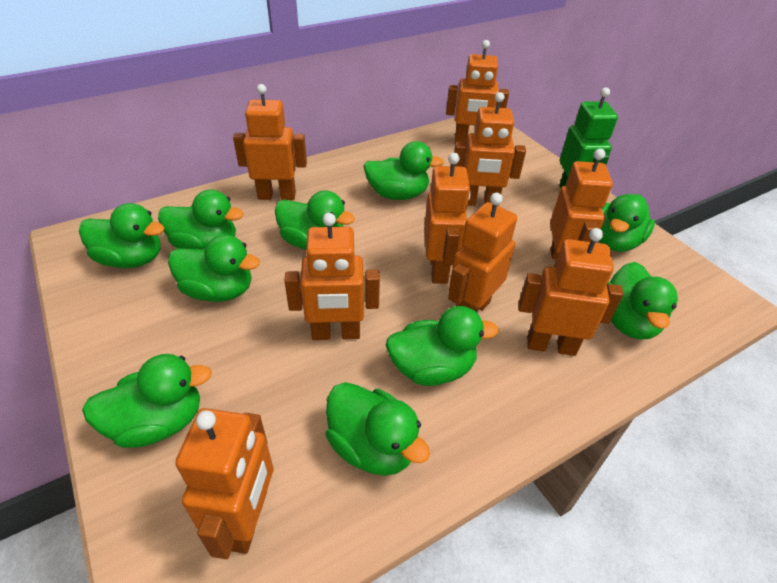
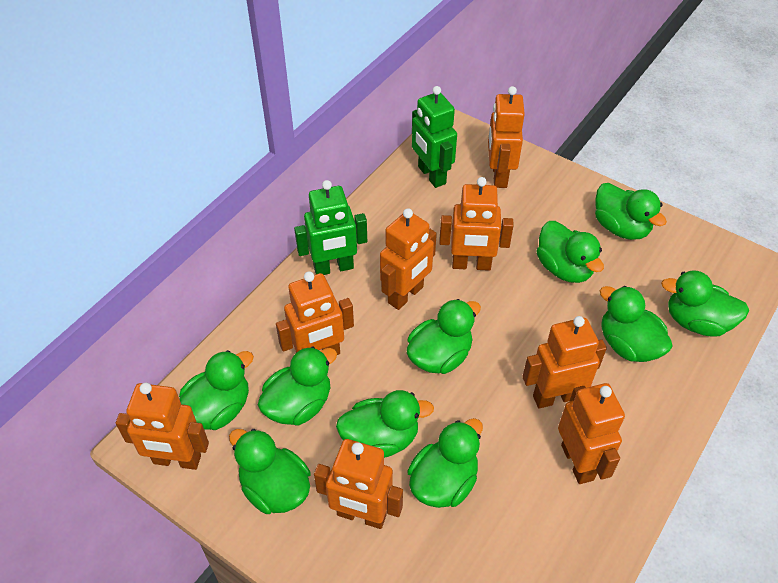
green robot: 1 -> 2
orange robot: 9 -> 8

